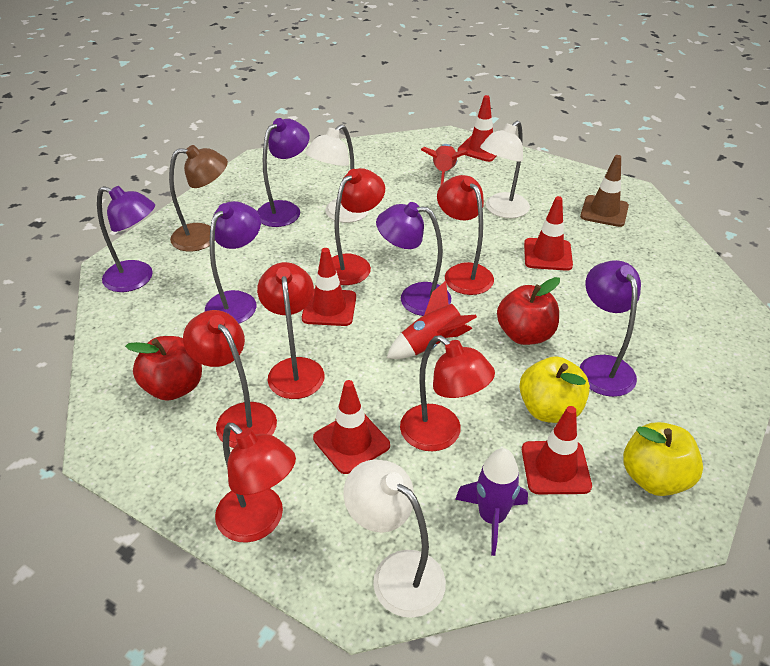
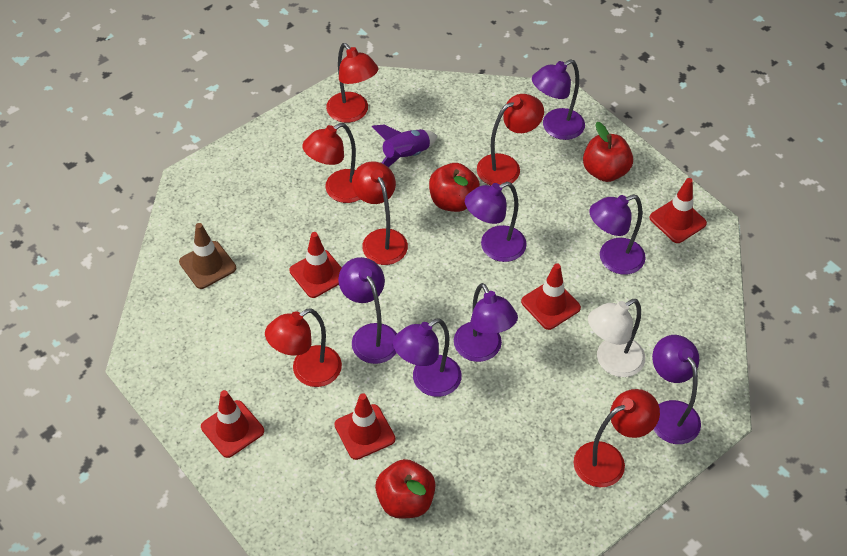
brown lamp: 1 -> 0
purple lamp: 5 -> 7
red apple: 2 -> 3
red rocket: 2 -> 0
white lamp: 3 -> 1
yellow apple: 2 -> 0

